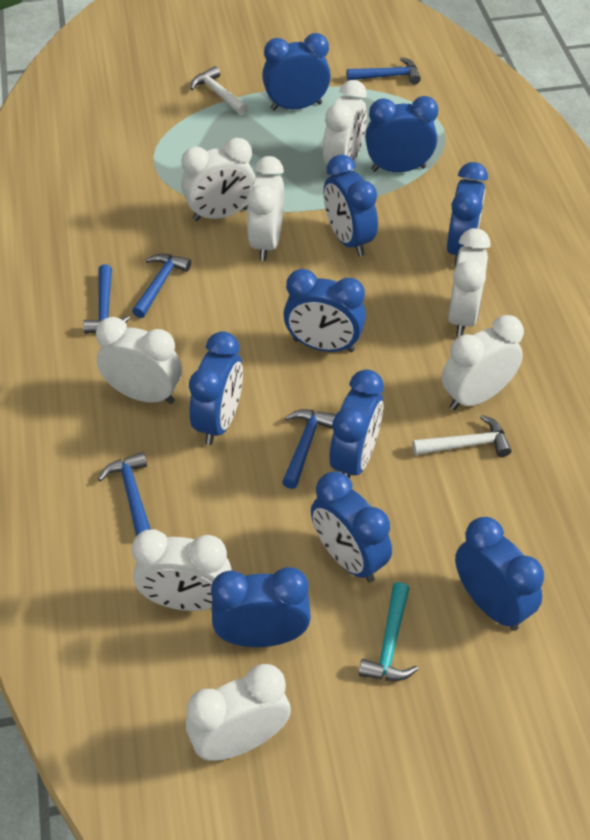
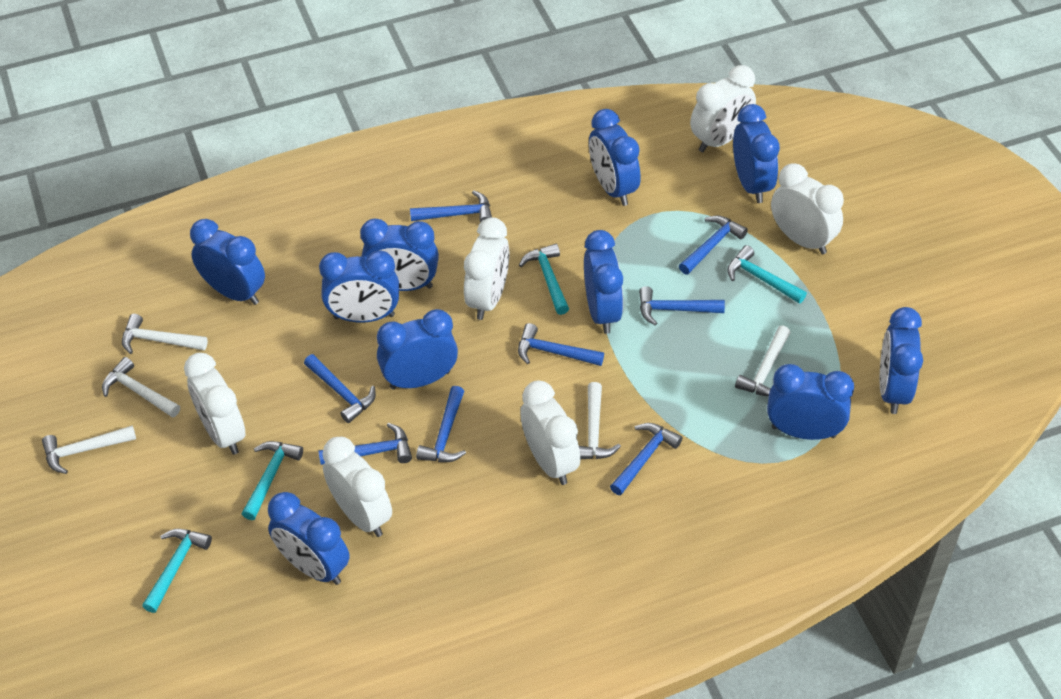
blue hammer: 5 -> 8
turquoise hammer: 1 -> 4
white clock: 8 -> 6
white hammer: 2 -> 5

